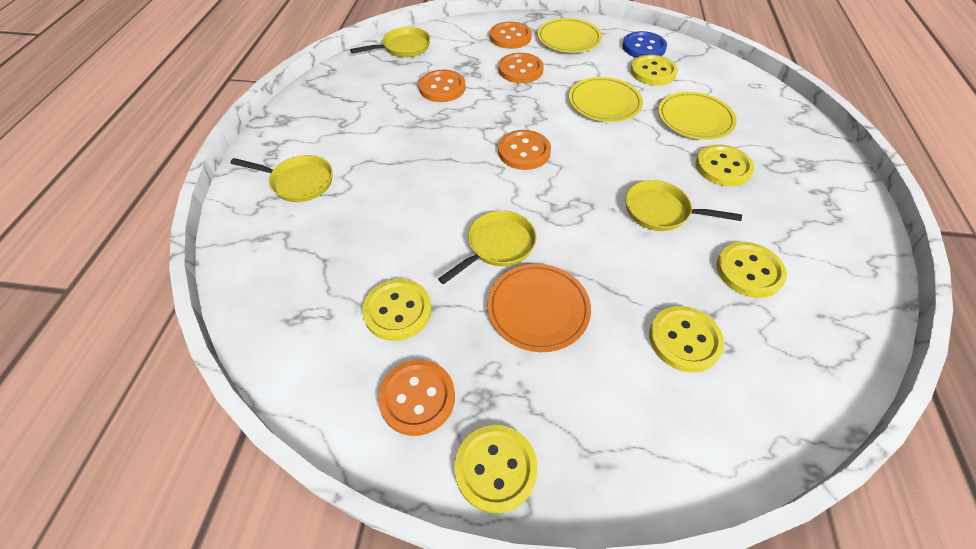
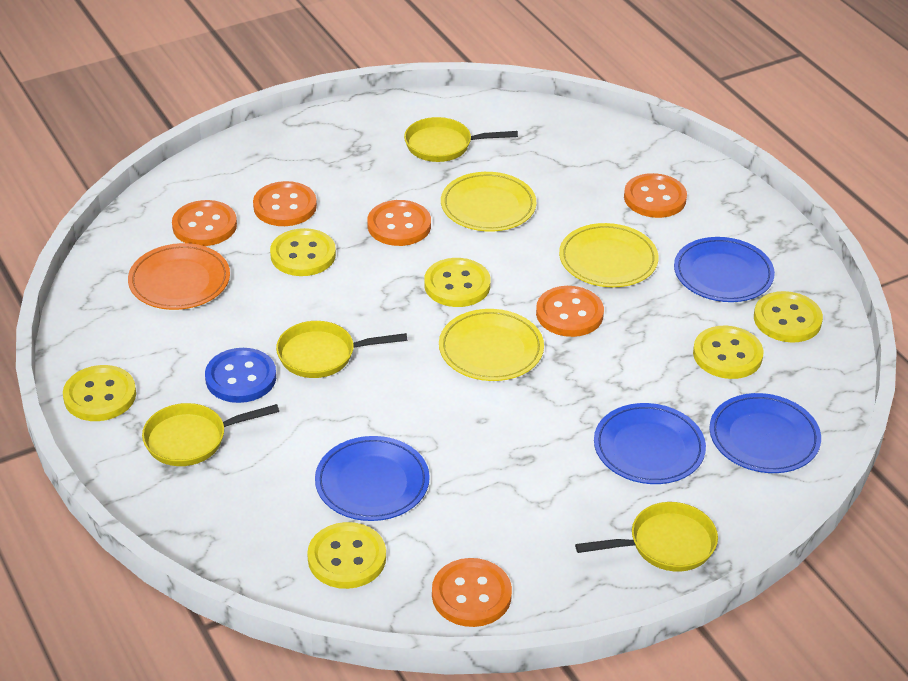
blue plate: 0 -> 4
orange button: 5 -> 6

